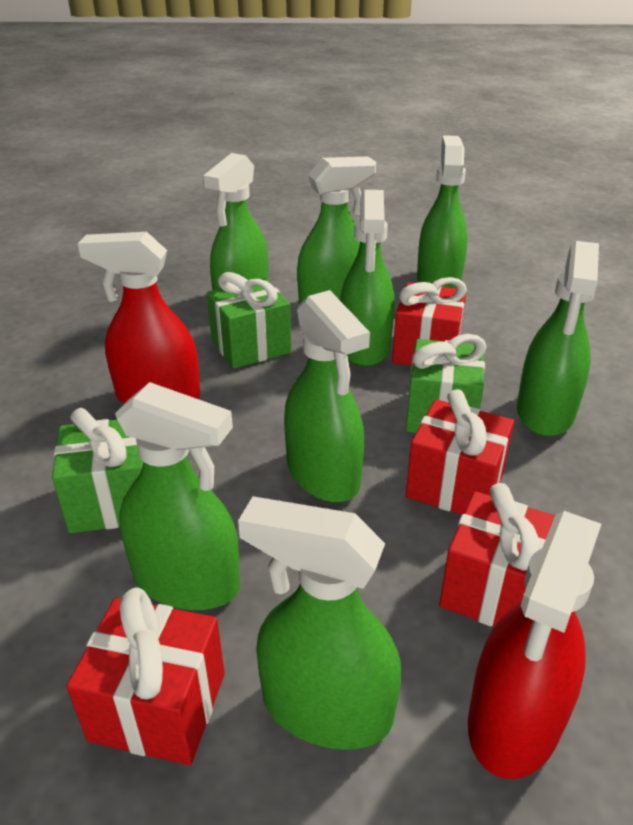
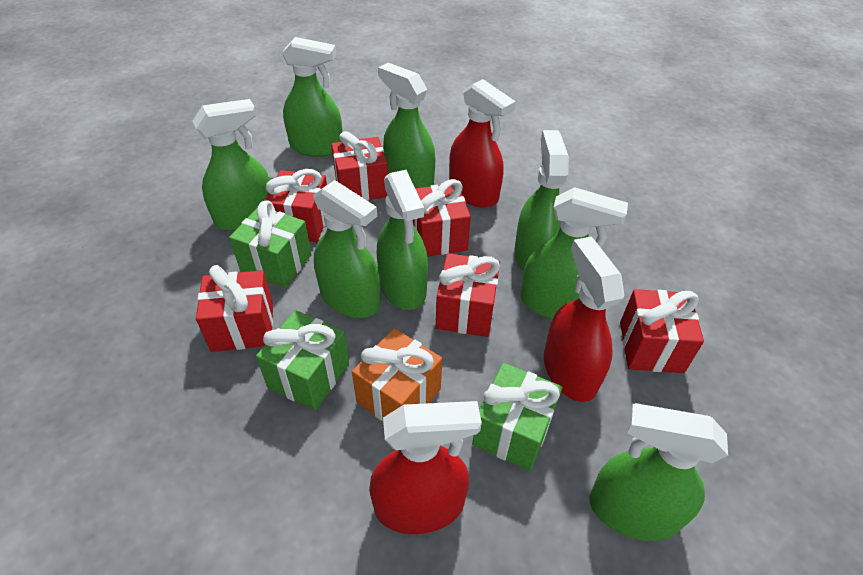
orange gift: 0 -> 1
red gift: 4 -> 6
red spray bottle: 2 -> 3

